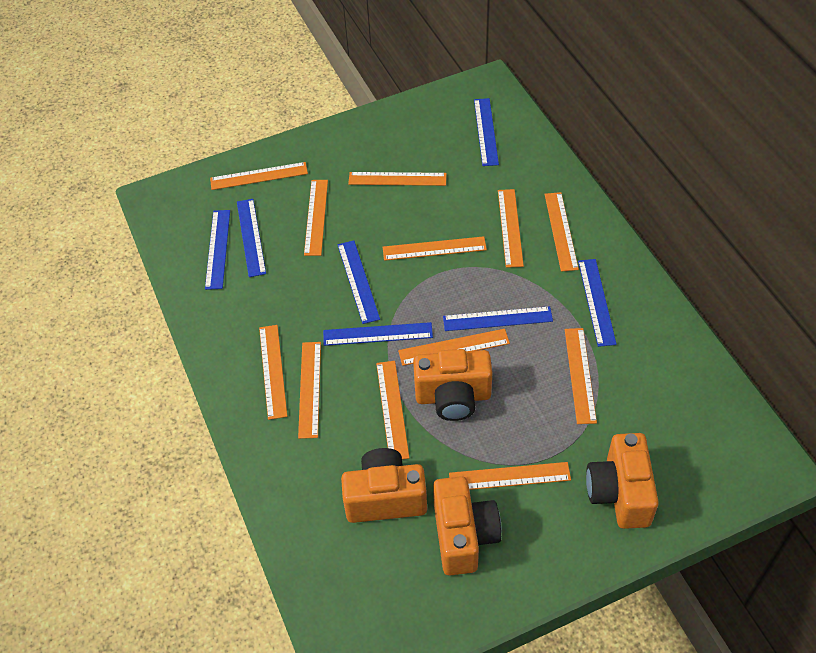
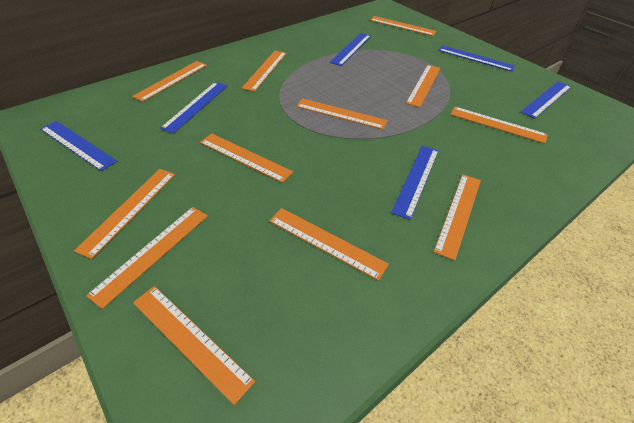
blue ruler: 7 -> 6
orange camera: 4 -> 0

